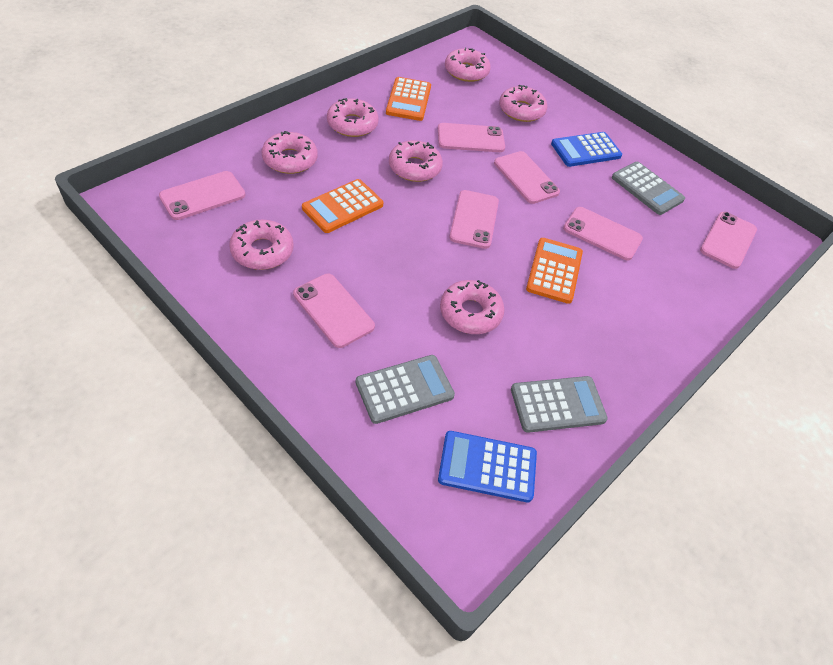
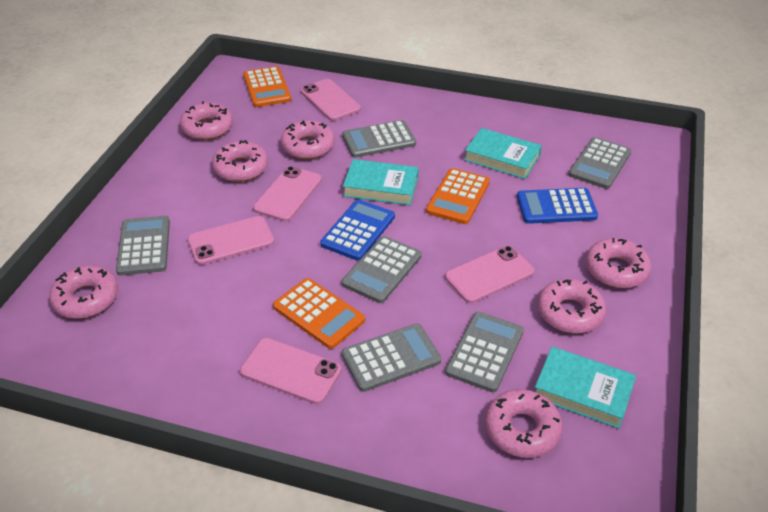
grey calculator: 3 -> 6
pink phone: 7 -> 5
turquoise book: 0 -> 3

